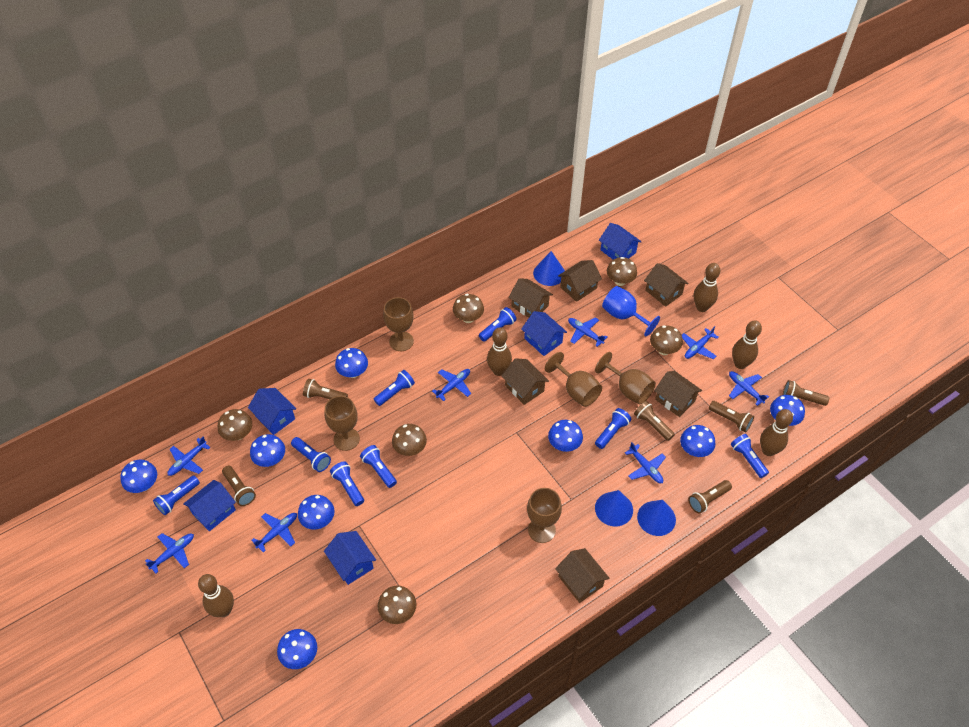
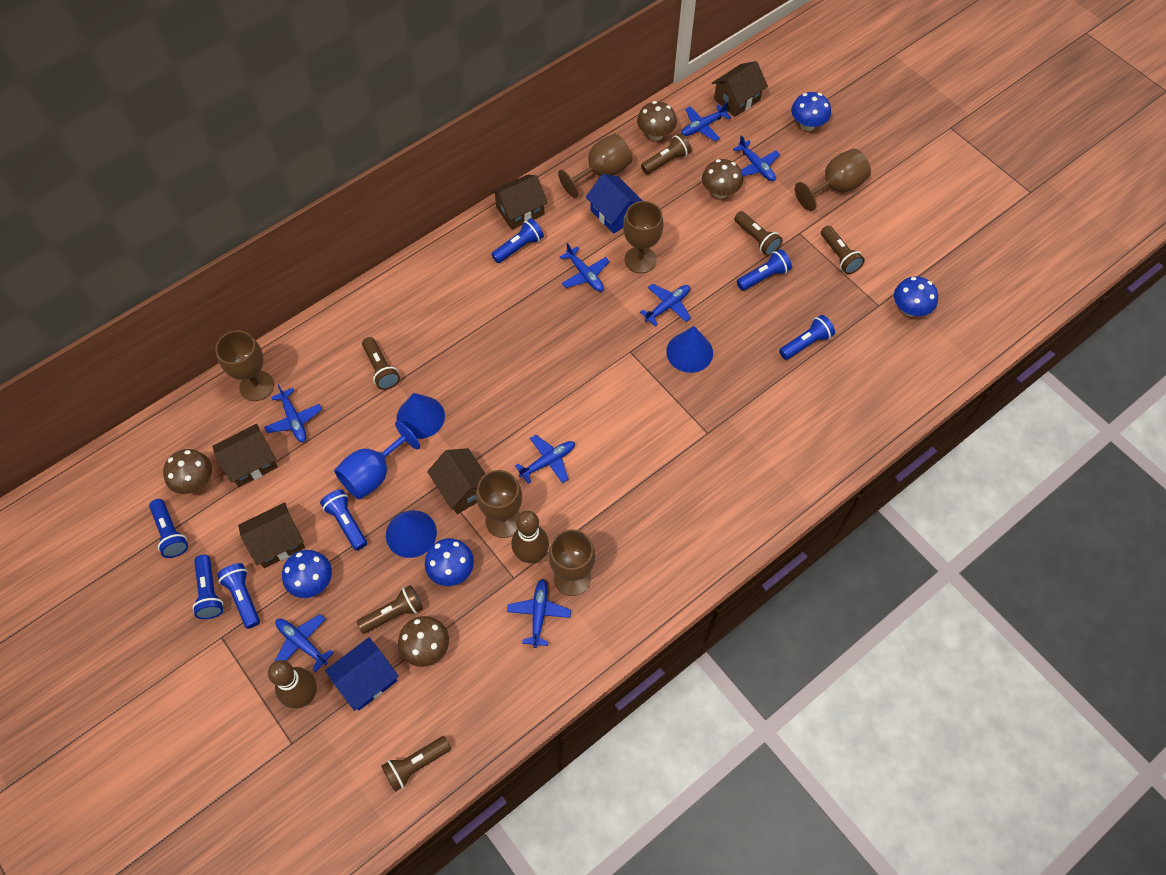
blue flashlight: 8 -> 7
blue house: 5 -> 2
blue mushroom: 8 -> 4
brown bowling pin: 5 -> 2
brown goblet: 5 -> 6
brown house: 6 -> 5
brown mushroom: 6 -> 4

